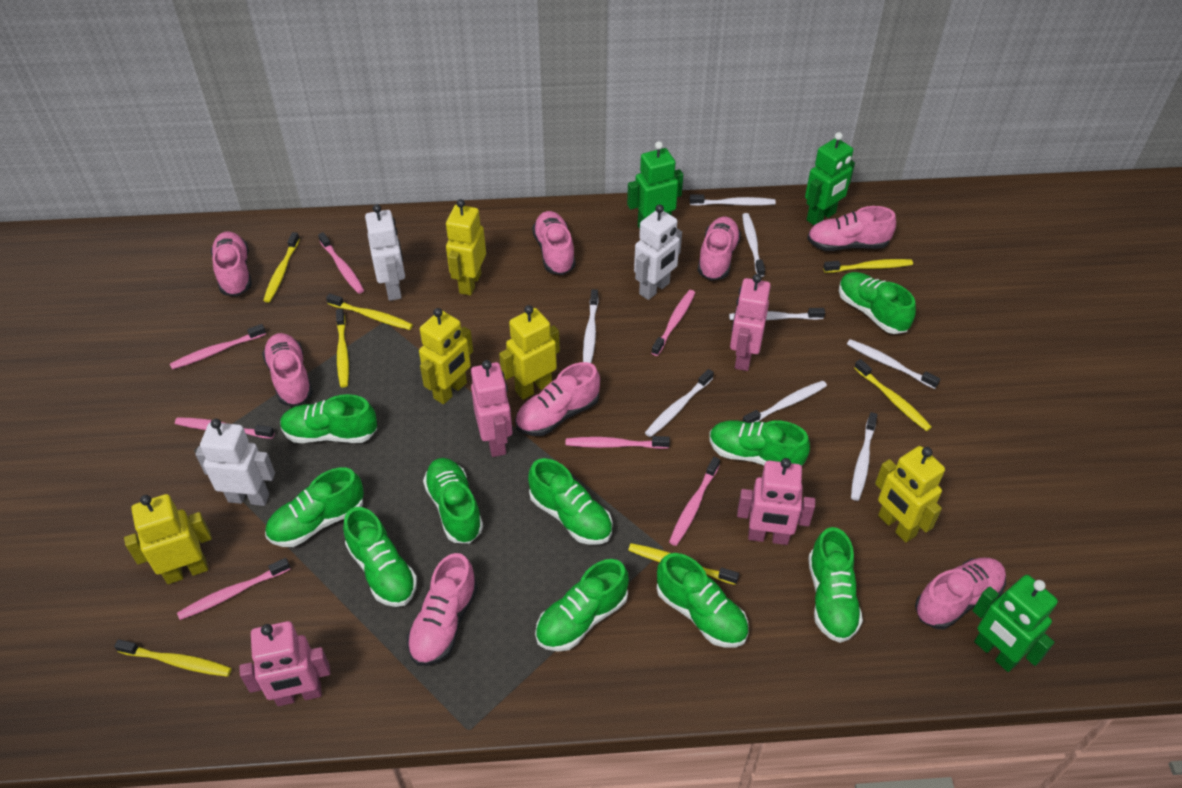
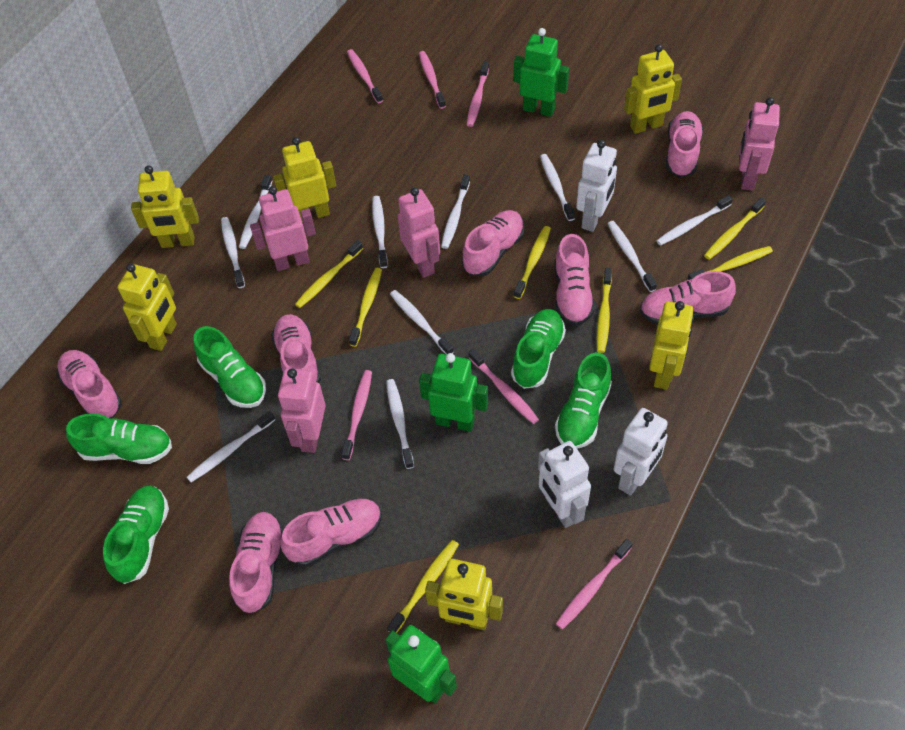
green shoe: 10 -> 5
pink toothbrush: 7 -> 6
white toothbrush: 8 -> 10
yellow robot: 5 -> 6

